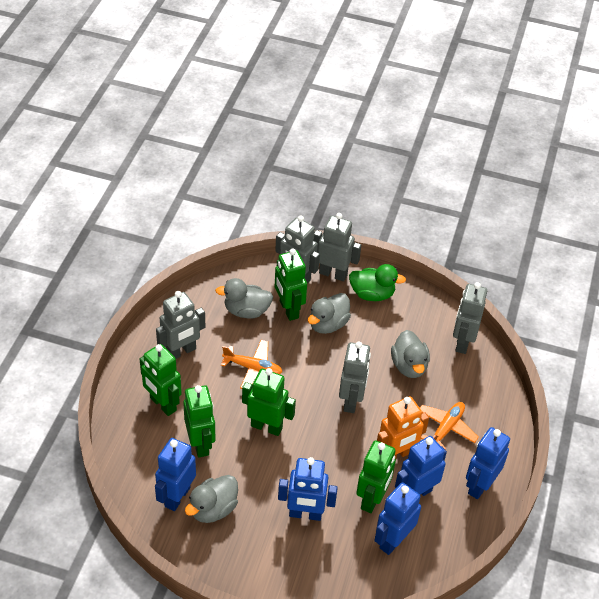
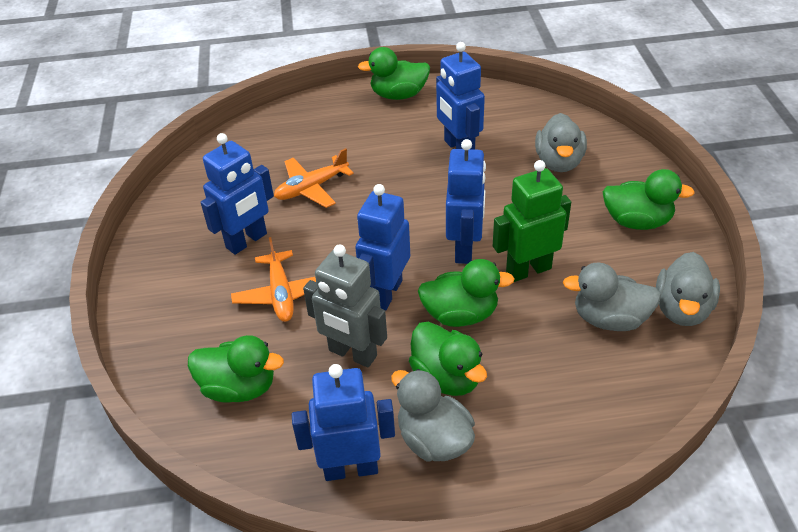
green duck: 1 -> 5
green robot: 5 -> 1
grey robot: 5 -> 1
orange robot: 1 -> 0

